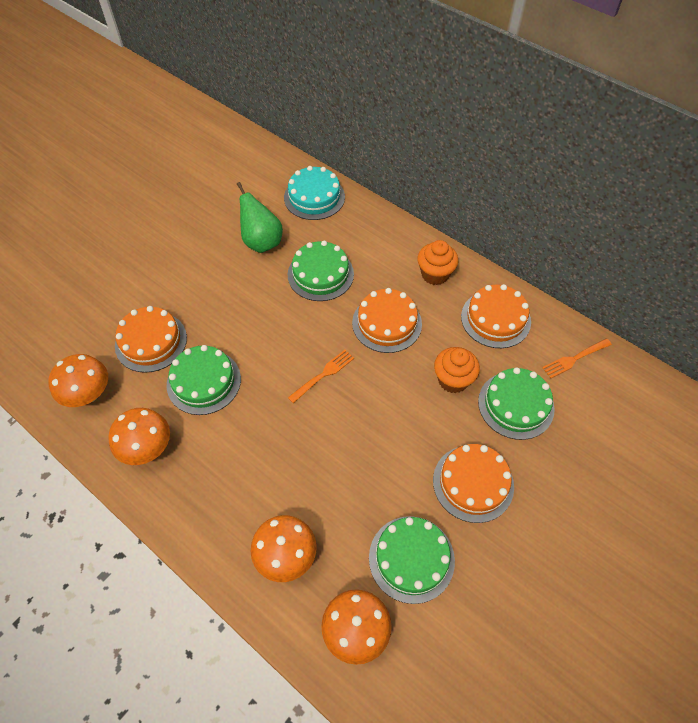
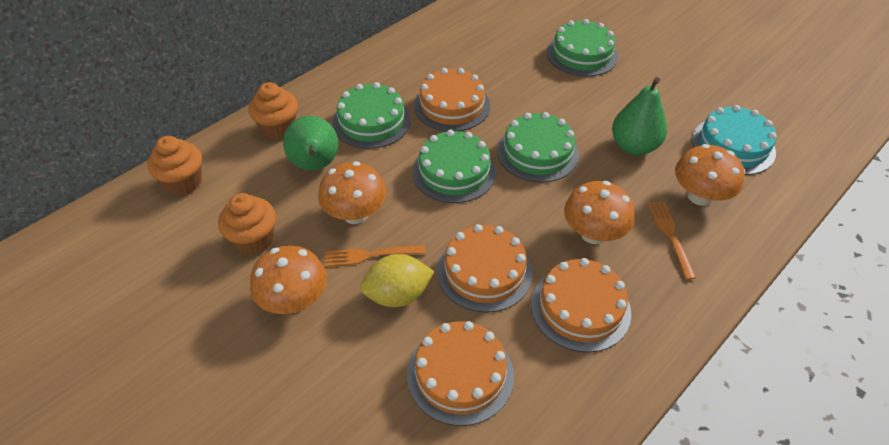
green pear: 1 -> 2
orange cupcake: 2 -> 3
yellow lemon: 0 -> 1

